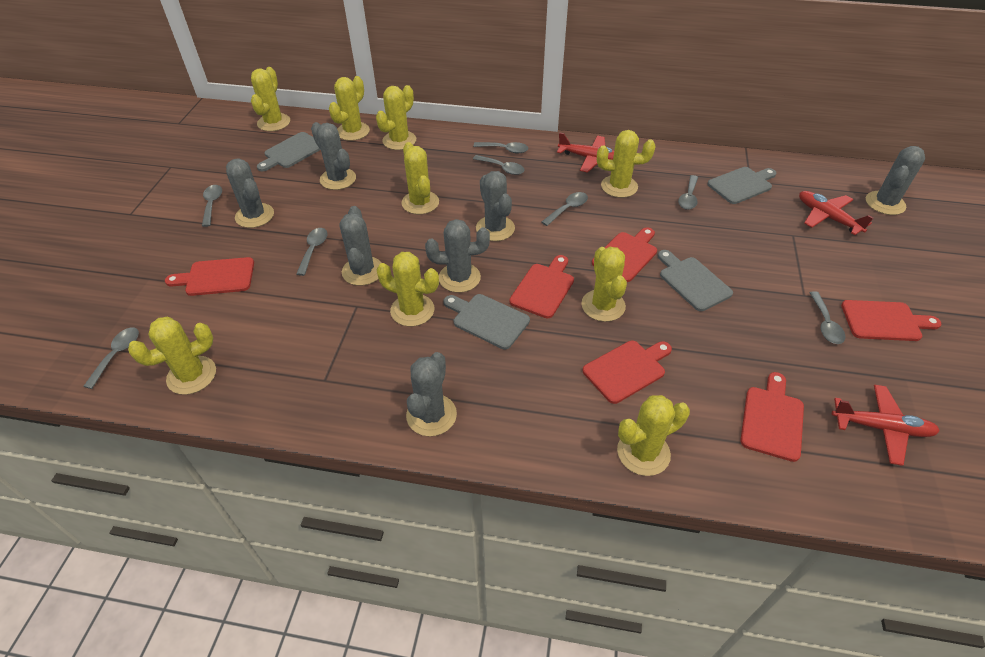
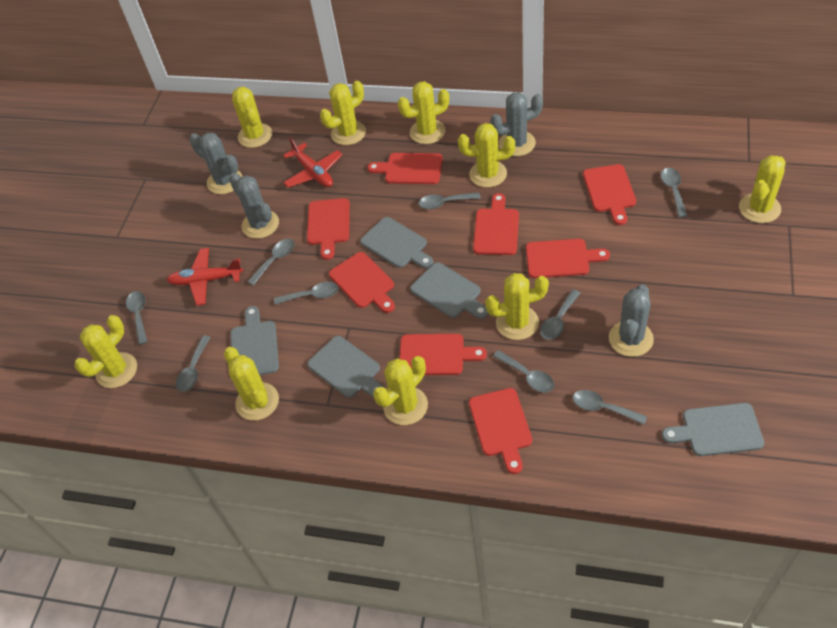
grey cactus: 7 -> 4
grey cutting board: 4 -> 5
grey spoon: 8 -> 9
red cutting board: 6 -> 8
red plane: 3 -> 2

